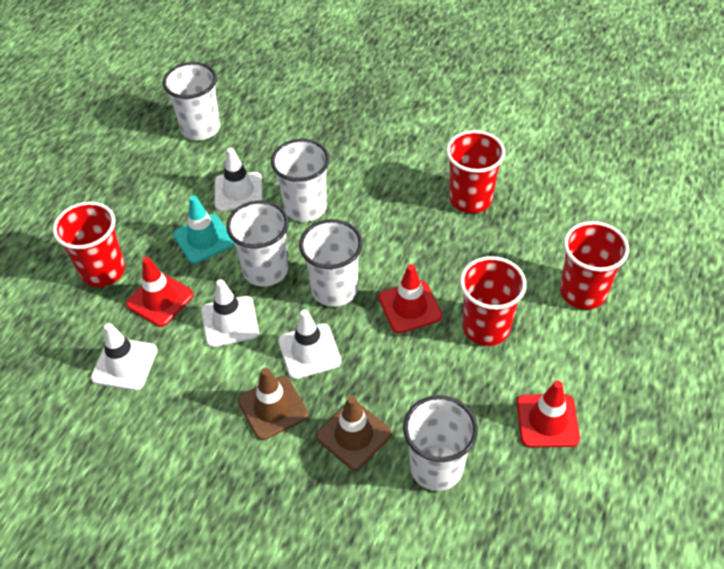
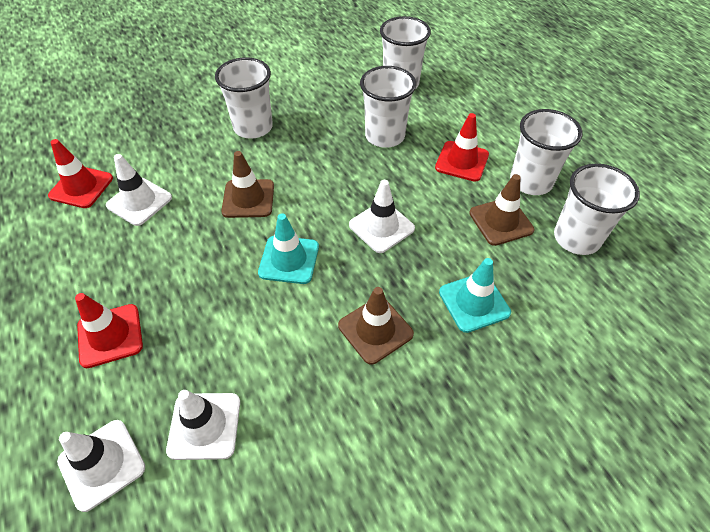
brown traffic cone: 2 -> 3
red cup: 4 -> 0
turquoise traffic cone: 1 -> 2

